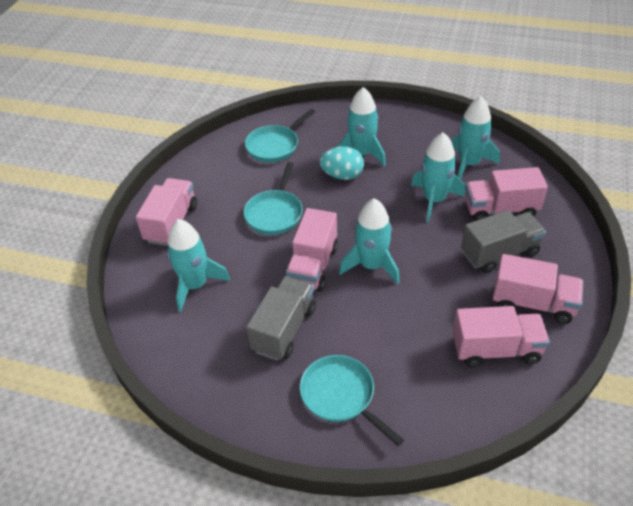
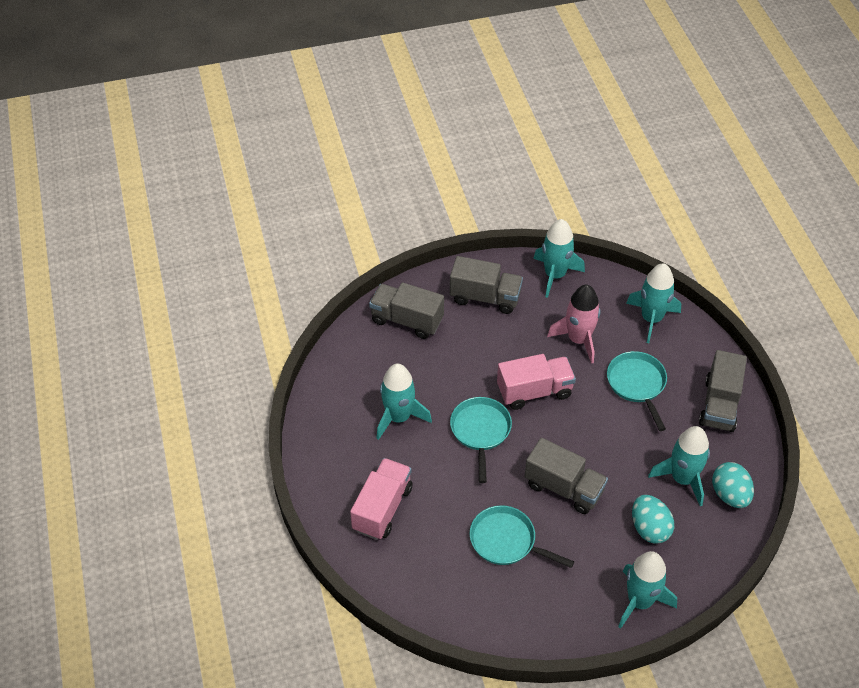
grey truck: 2 -> 4
pink rocket: 0 -> 1
pink truck: 5 -> 2
turquoise egg: 1 -> 2

